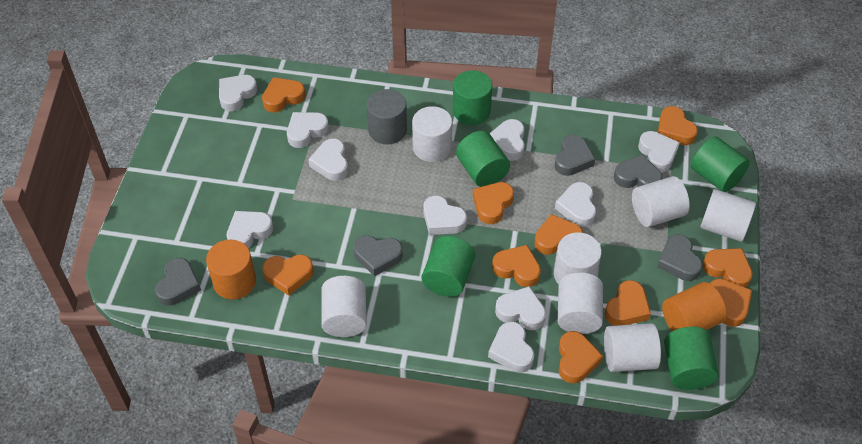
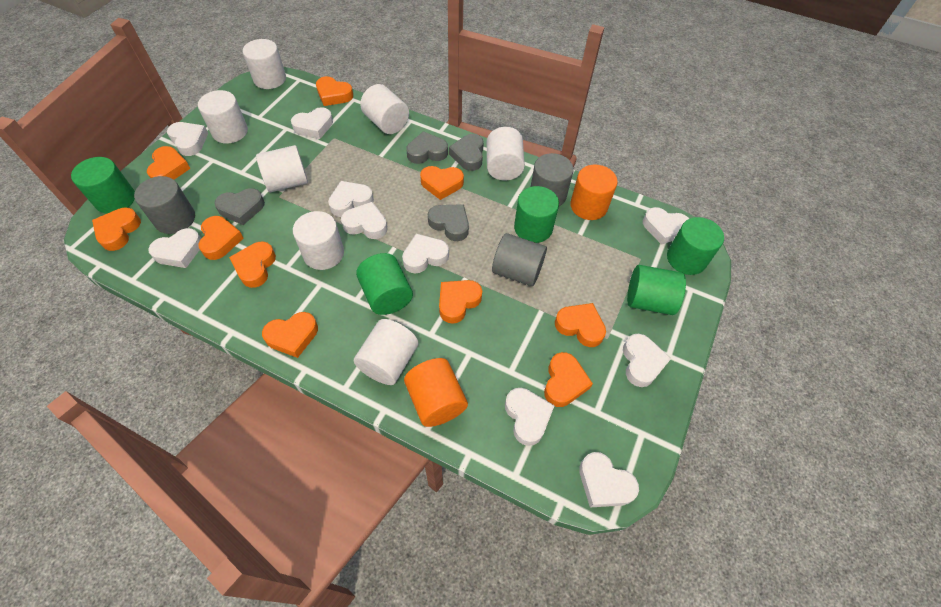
grey cylinder: 1 -> 3
grey heart: 5 -> 4

